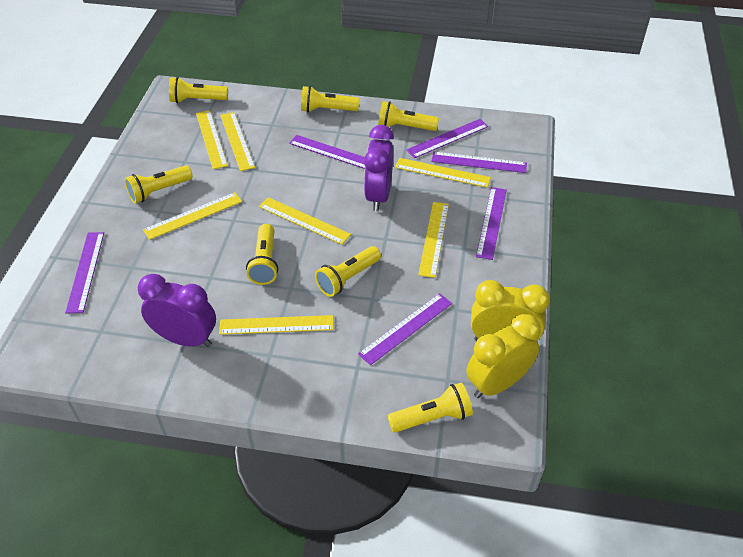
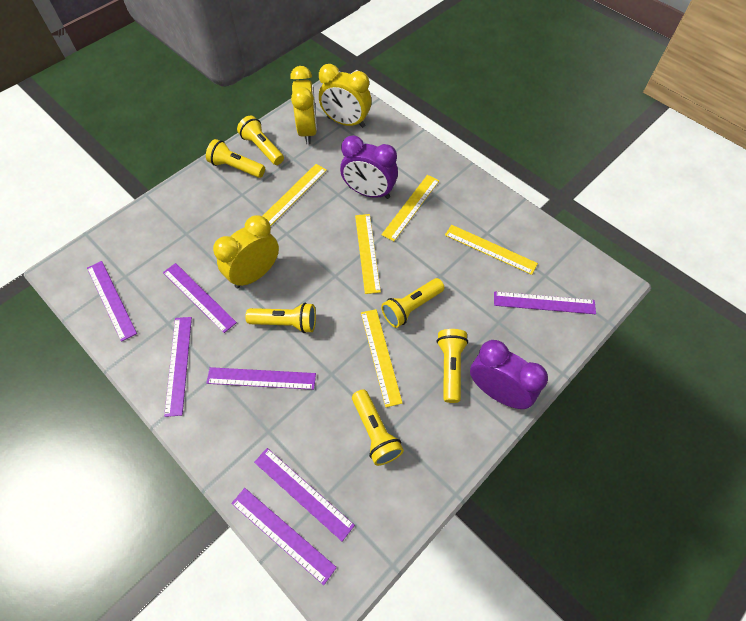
purple ruler: 6 -> 7
yellow clock: 2 -> 3
yellow flashlight: 7 -> 6
yellow ruler: 7 -> 5

